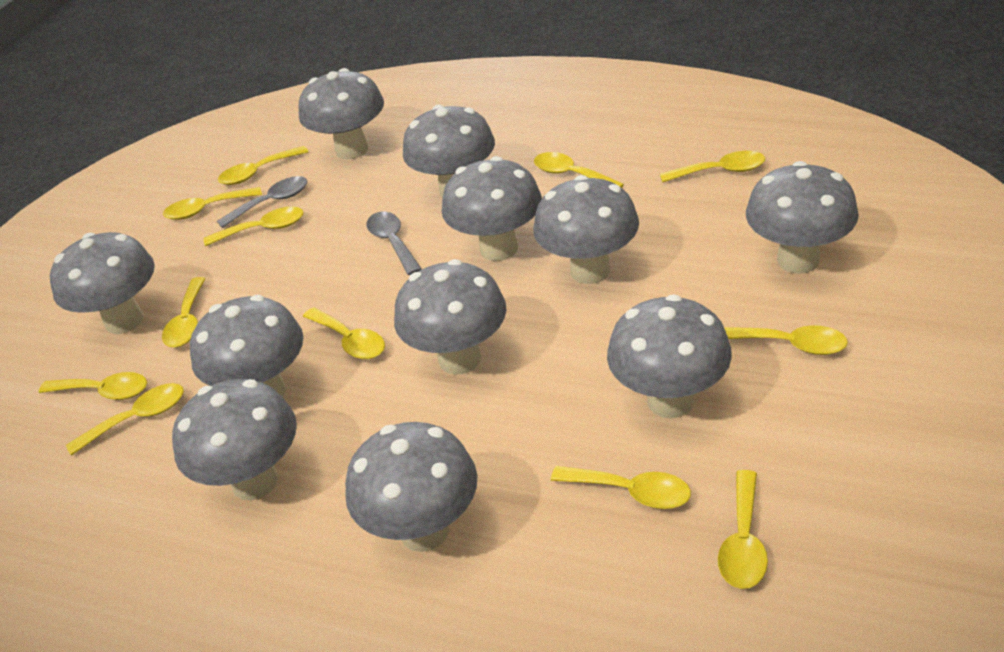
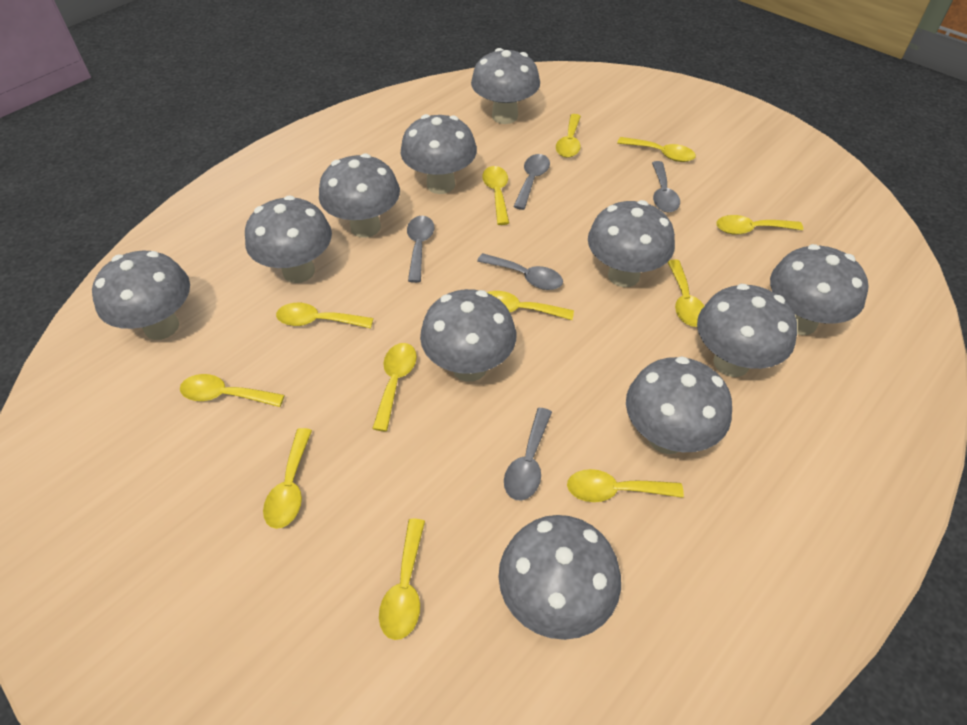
grey spoon: 2 -> 5

